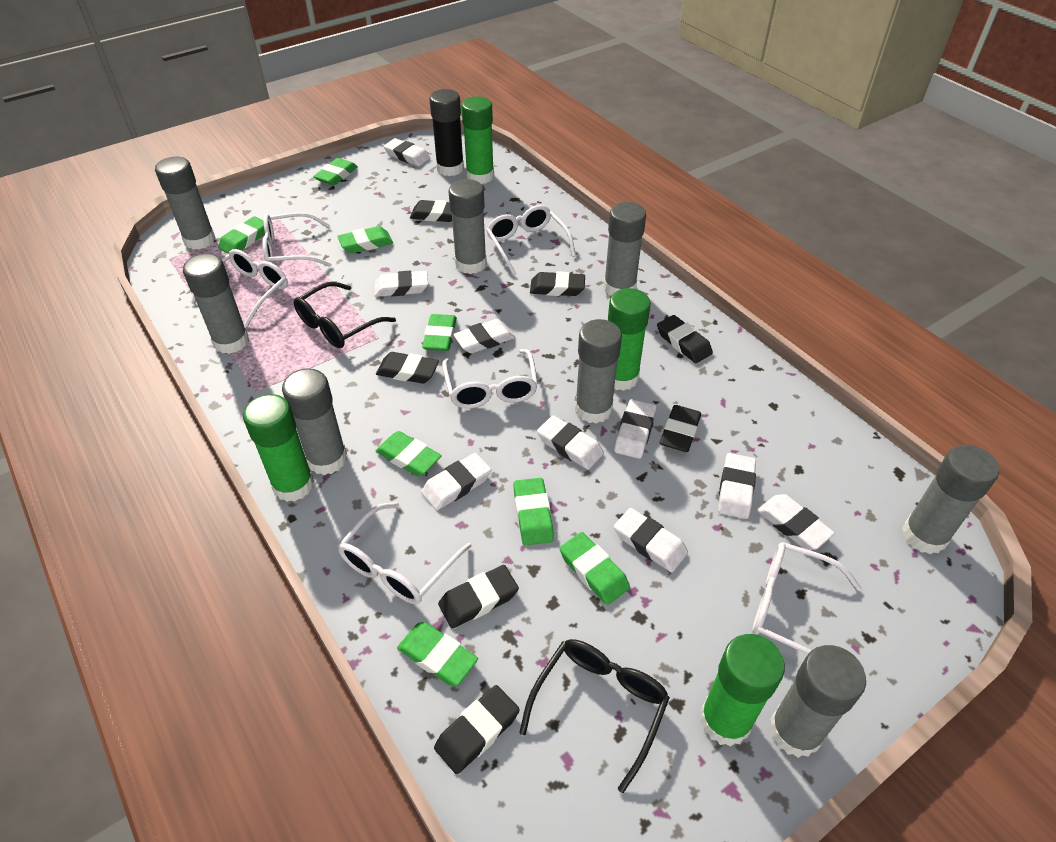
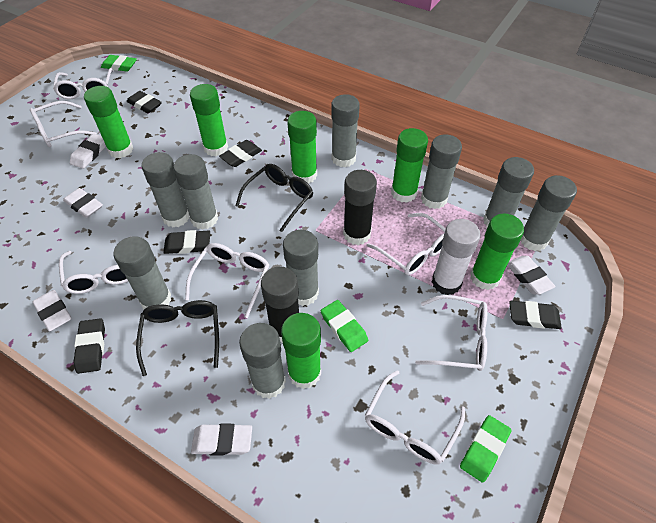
black eraser: 7 -> 5
black glue stick: 1 -> 2
green eraser: 8 -> 3
green glue stick: 4 -> 6
grey glue stick: 8 -> 9
white eraser: 9 -> 5
white glasses: 6 -> 7
white glue stick: 0 -> 1

